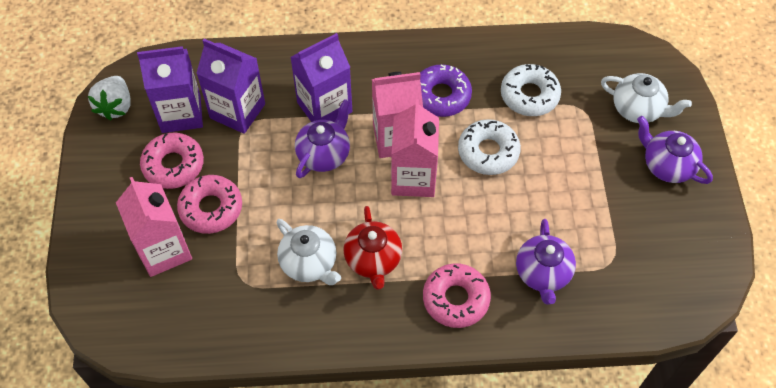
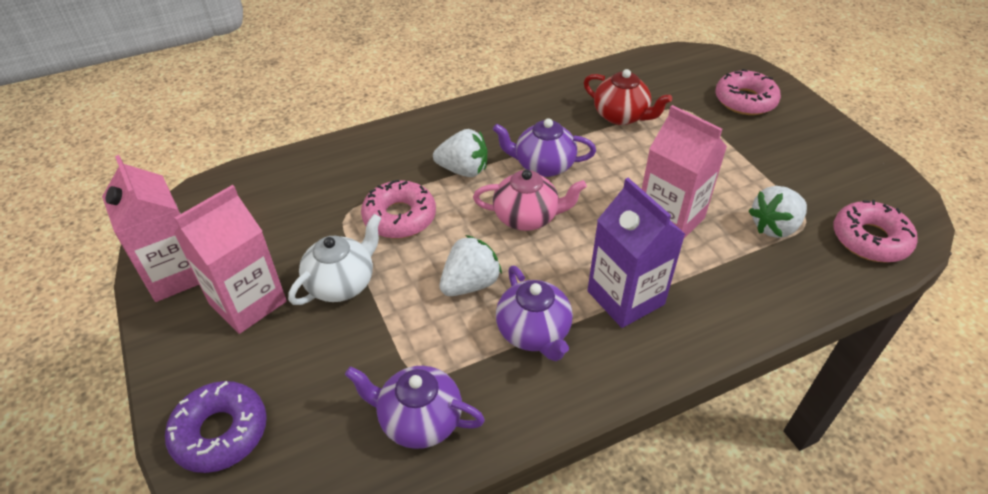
pink teapot: 0 -> 1
purple carton: 3 -> 1
white donut: 2 -> 0
white strawberry: 1 -> 3
white teapot: 2 -> 1

